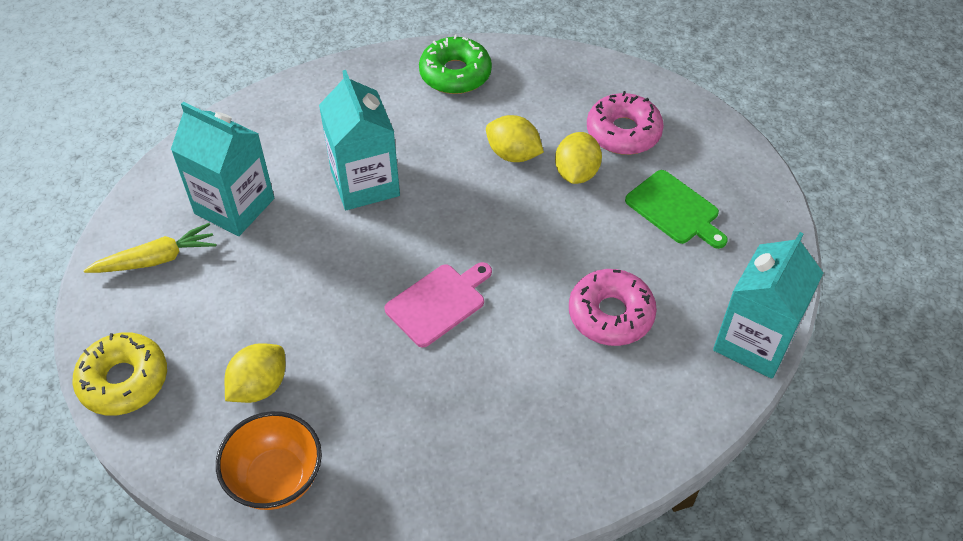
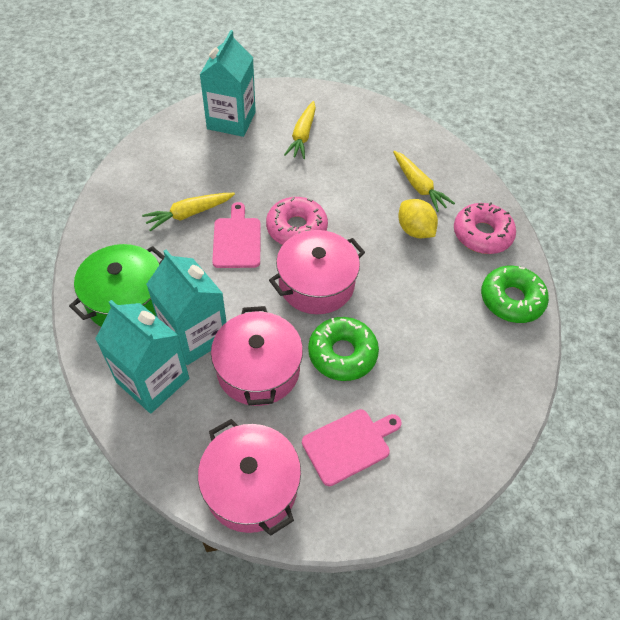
green cutting board: 1 -> 0
green donut: 1 -> 2
green pot: 0 -> 1
orange bowl: 1 -> 0
pink cutting board: 1 -> 2
pink pot: 0 -> 3
yellow carrot: 1 -> 3
yellow donut: 1 -> 0
yellow lemon: 3 -> 1

